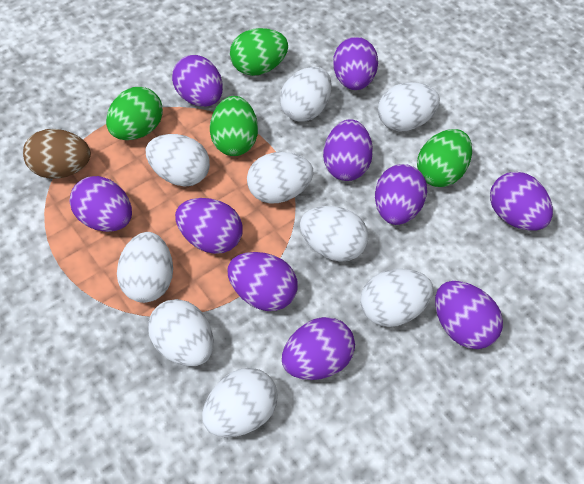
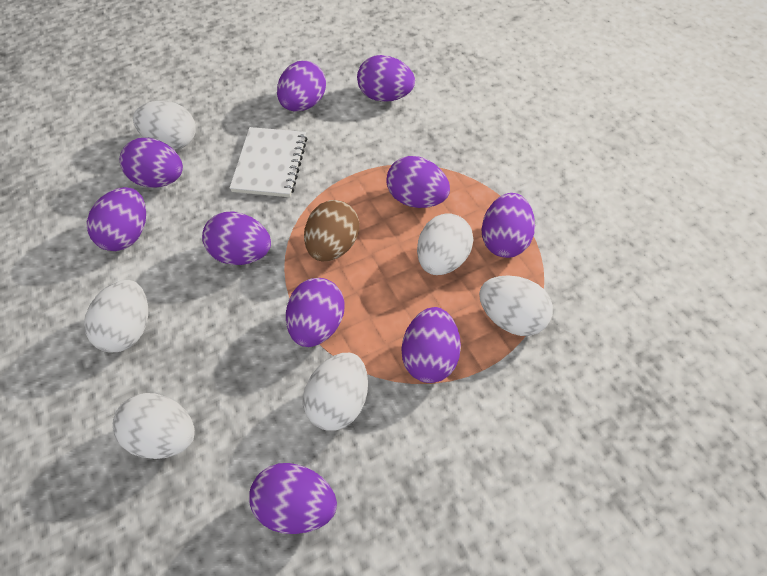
green egg: 4 -> 0
white egg: 9 -> 6
white notebook: 0 -> 1

